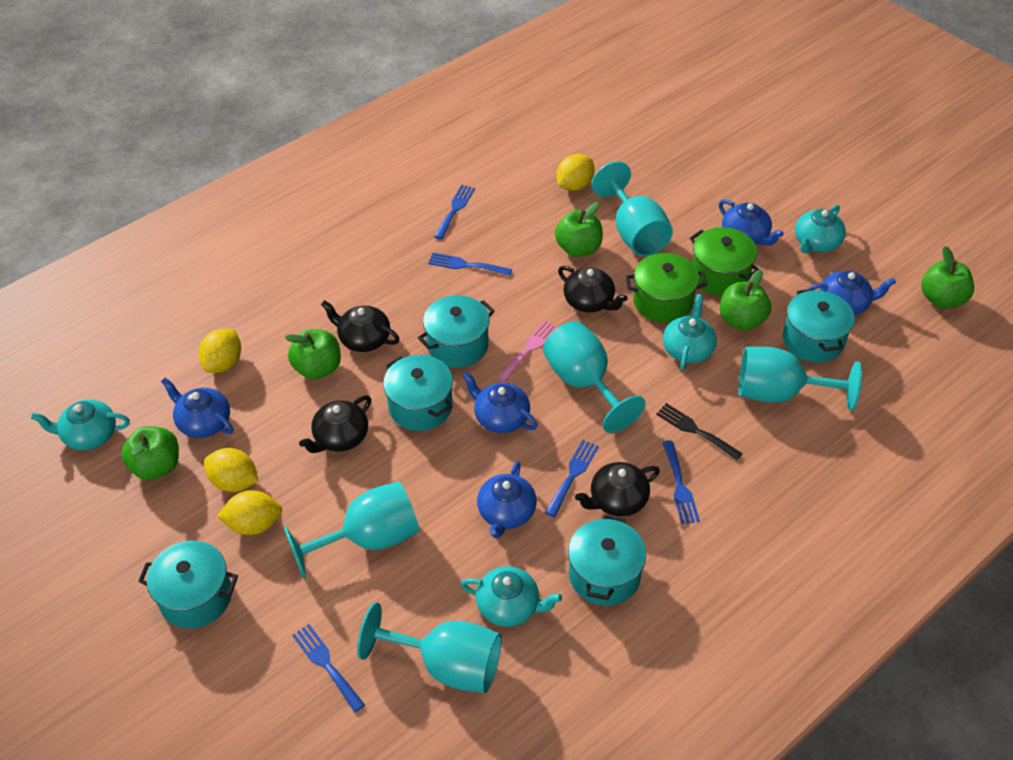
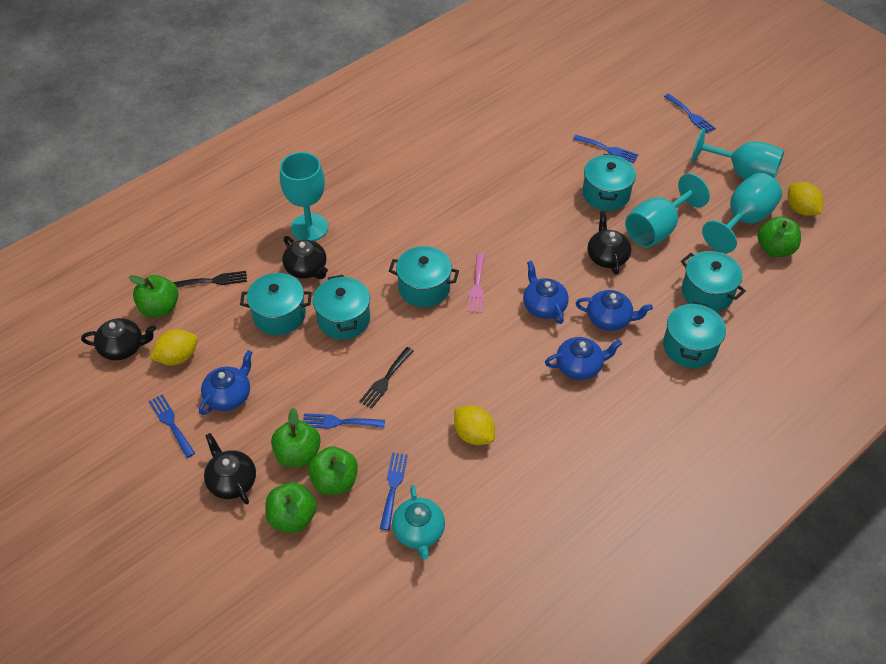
black fork: 1 -> 2
blue teapot: 5 -> 4
green pot: 2 -> 0
turquoise goblet: 5 -> 4
turquoise pot: 5 -> 6
turquoise teapot: 4 -> 1
yellow lemon: 4 -> 3

